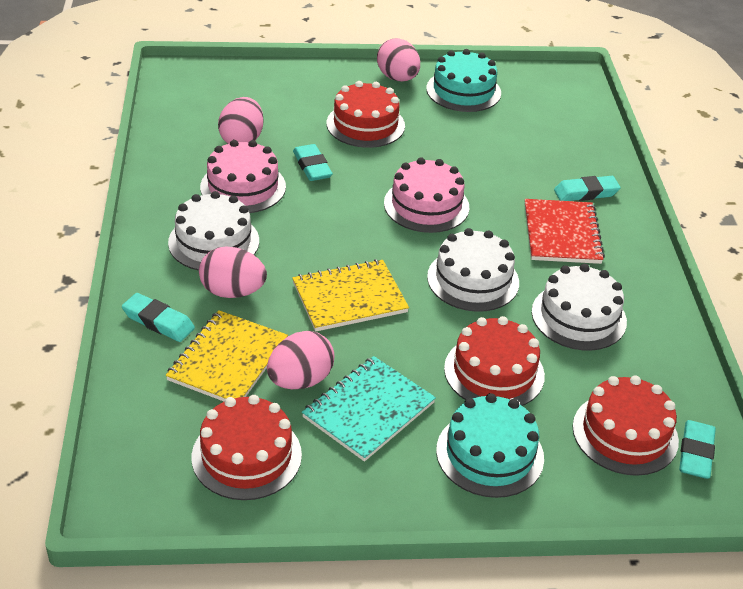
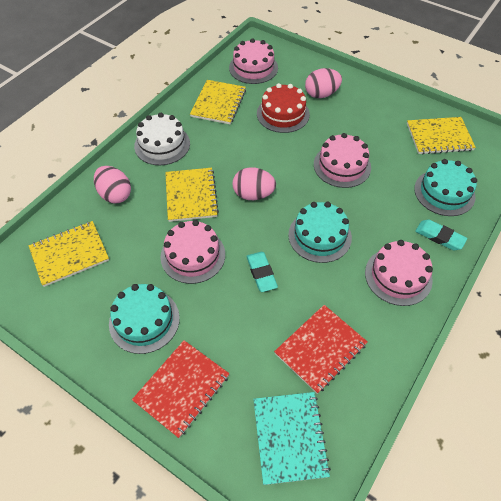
pink cake: 2 -> 4
pink egg: 4 -> 3
red cake: 4 -> 1
red notebook: 1 -> 2
turquoise cake: 2 -> 3
turquoise eraser: 4 -> 2
white cake: 3 -> 1
yellow notebook: 2 -> 4

